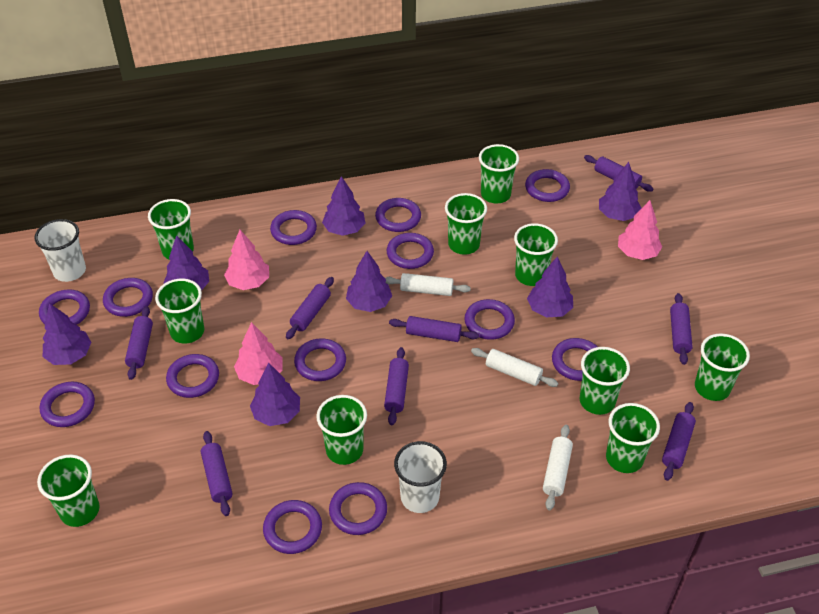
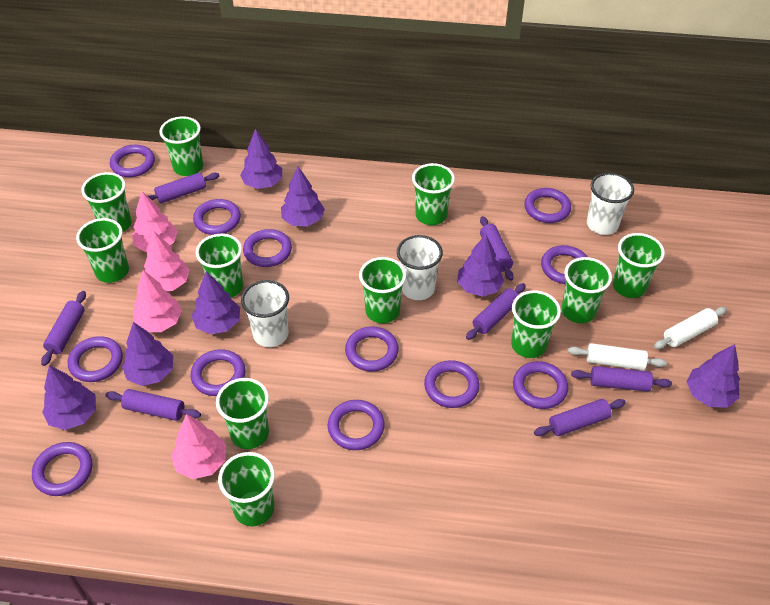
green cup: 10 -> 11
pink tree: 3 -> 4
purple ring: 13 -> 12
purple rolling pin: 8 -> 7
white cup: 2 -> 3
white rolling pin: 3 -> 2

